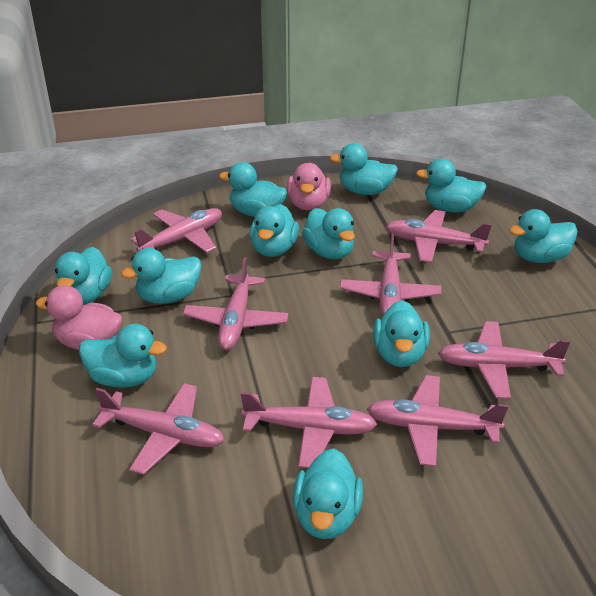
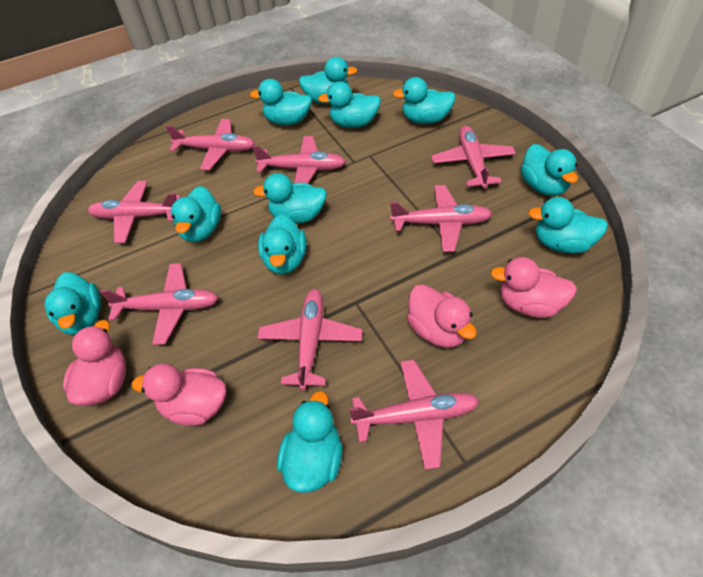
pink duck: 2 -> 4

